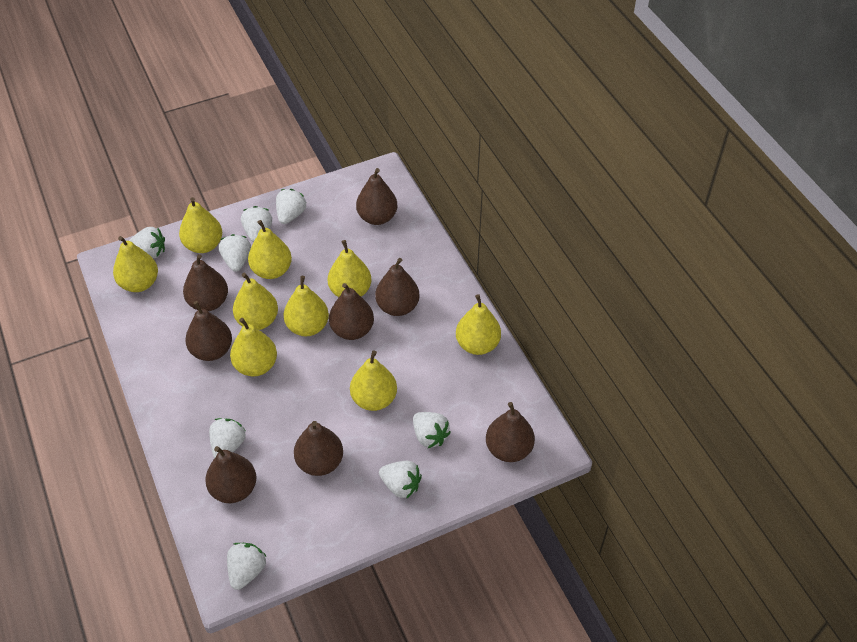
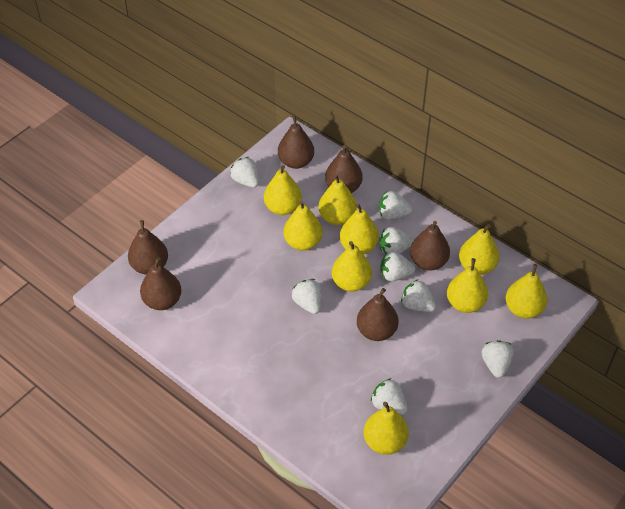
brown pear: 8 -> 6

